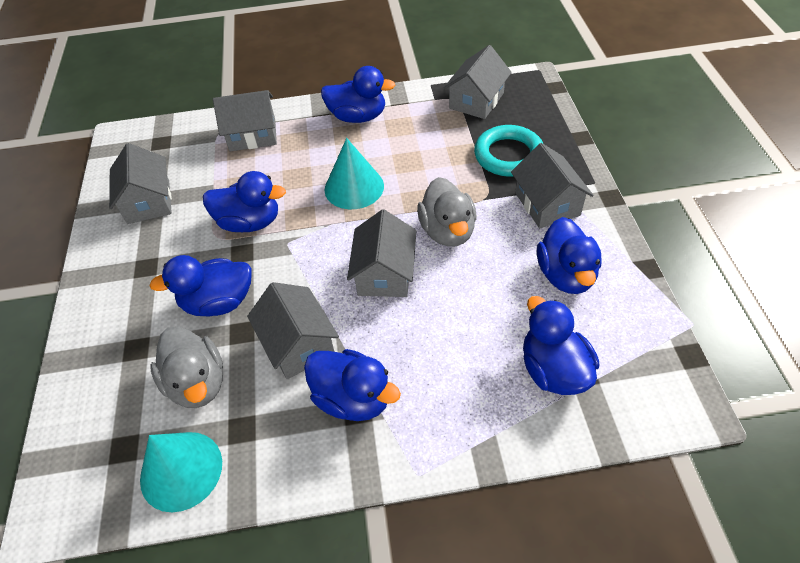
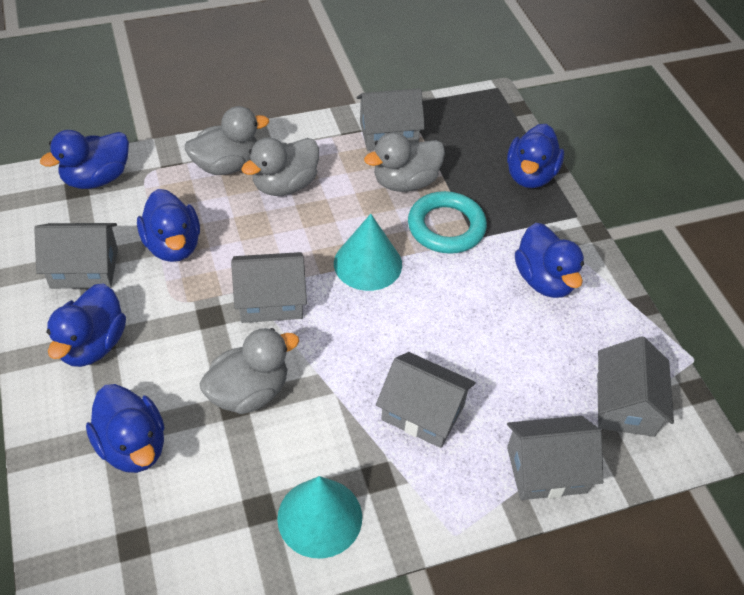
grey duck: 2 -> 4

